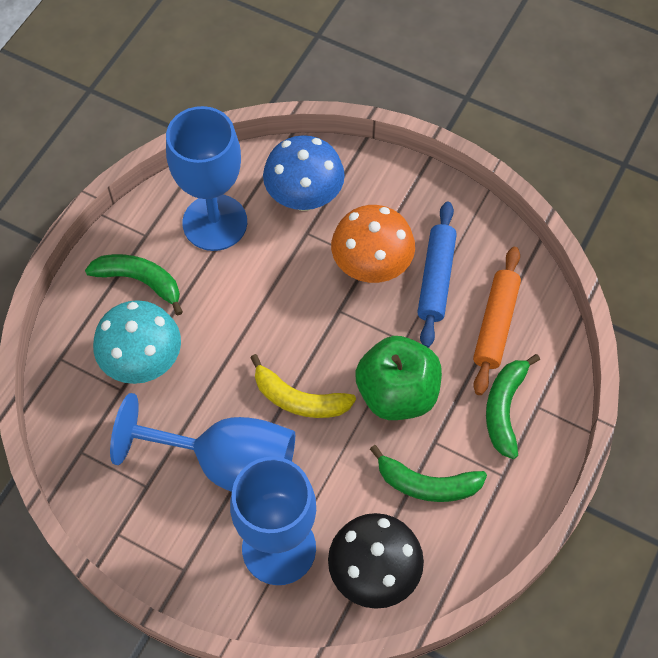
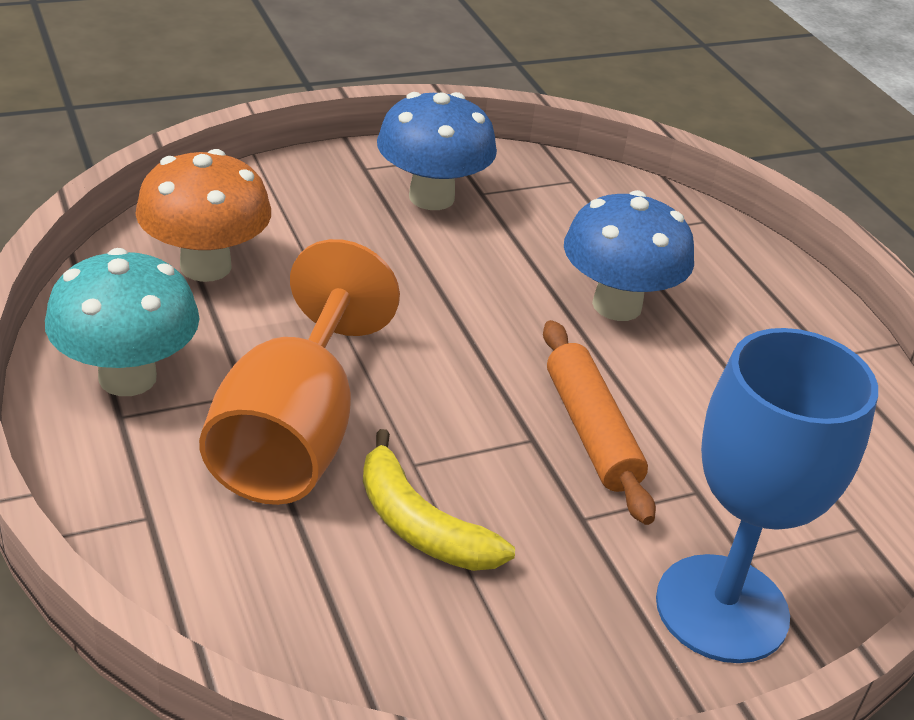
black mushroom: 1 -> 0
blue goblet: 3 -> 1
blue mushroom: 1 -> 2
blue rolling pin: 1 -> 0
green apple: 1 -> 0
green banana: 3 -> 0
orange goblet: 0 -> 1

